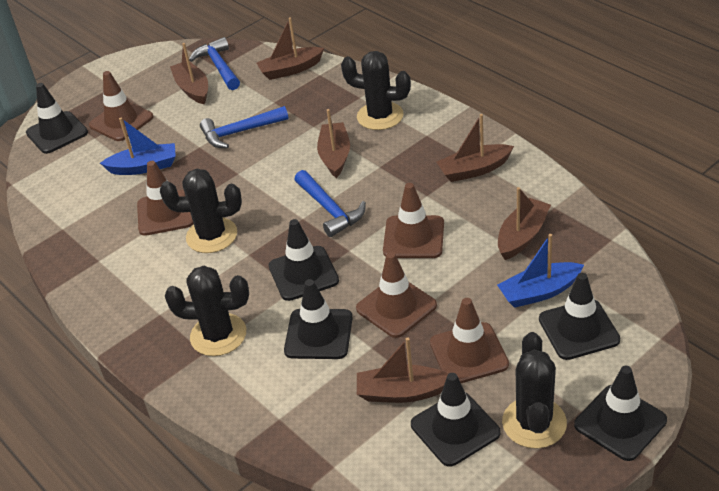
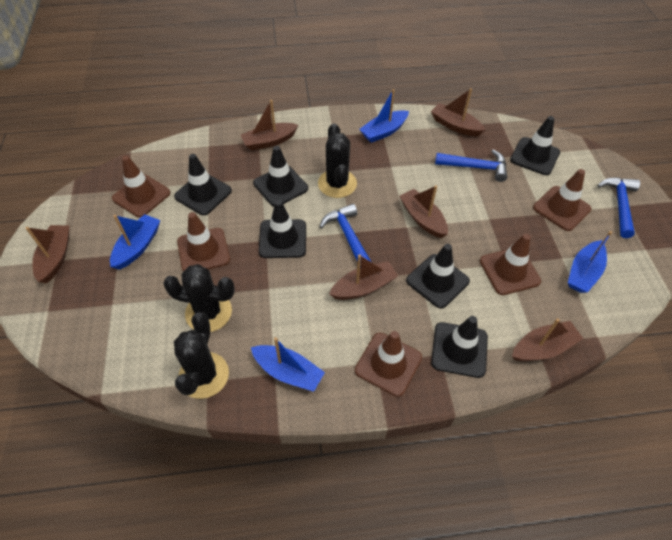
black cactus: 4 -> 3
blue boat: 2 -> 4

